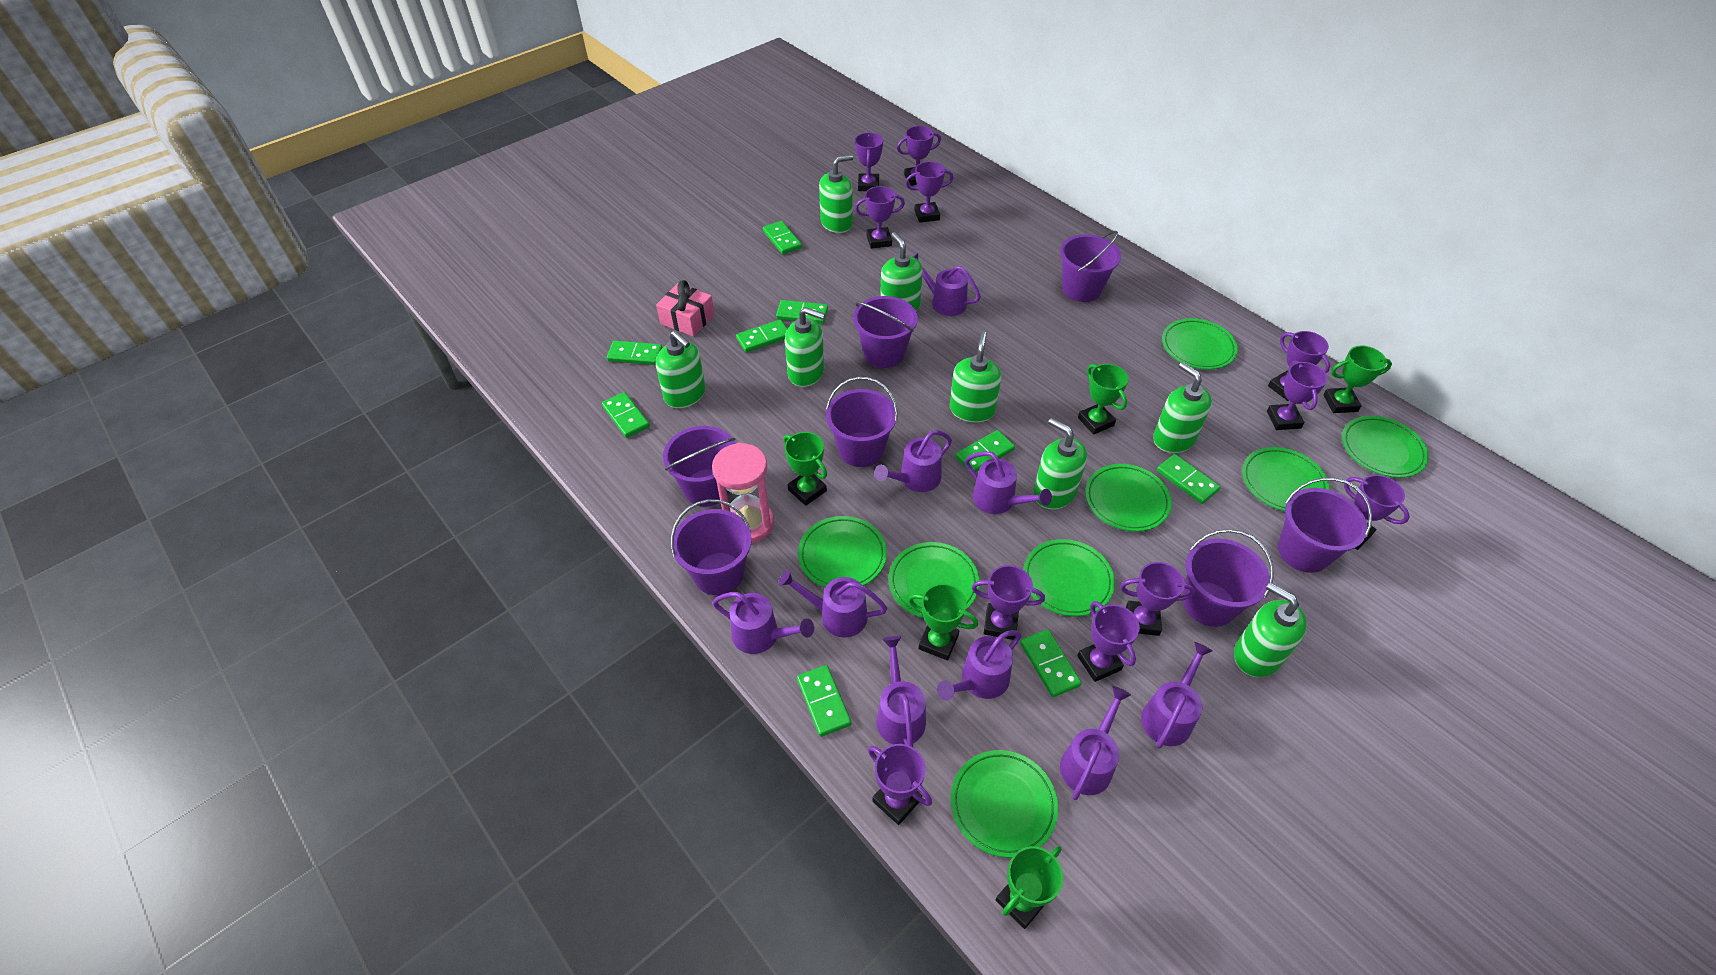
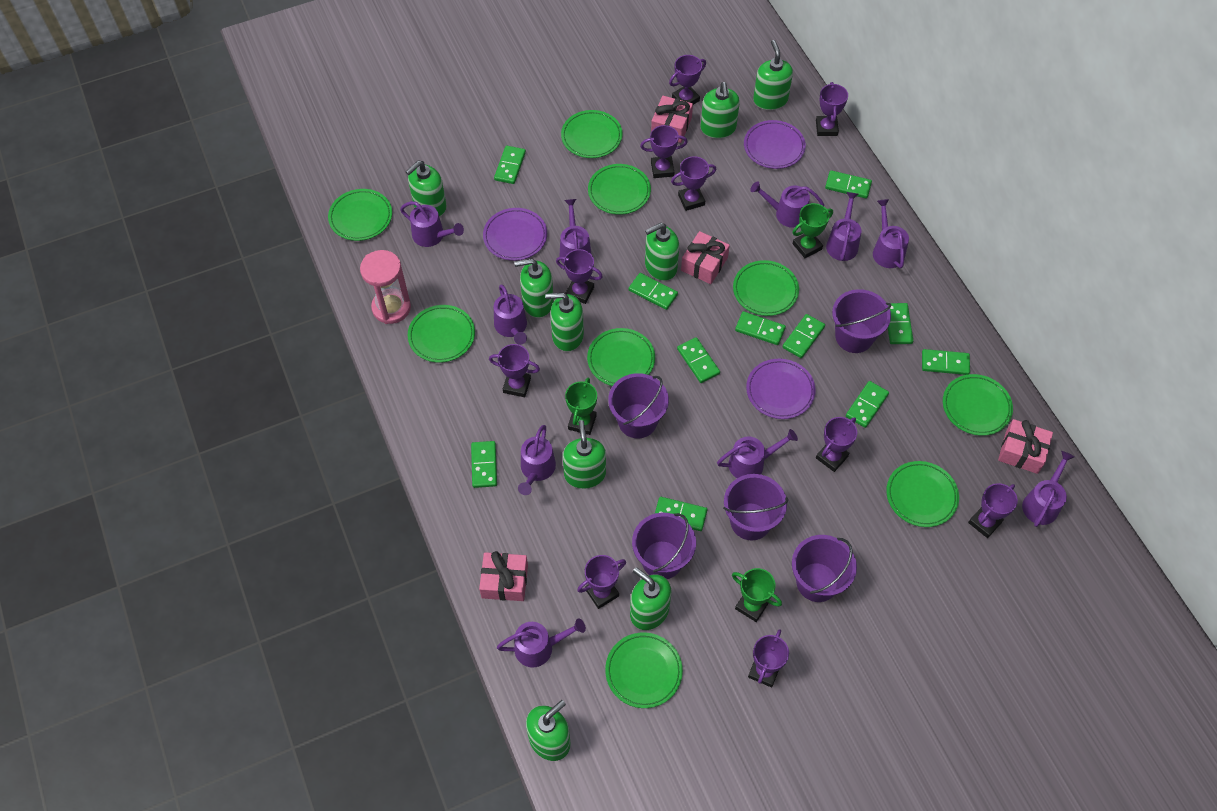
green domino: 9 -> 11
green plate: 8 -> 9
green soap dispenser: 8 -> 9
green trophy: 5 -> 3
pink gift: 1 -> 4
purple bucket: 7 -> 5
purple plate: 0 -> 3
purple trophy: 11 -> 10
purple watering can: 9 -> 10

